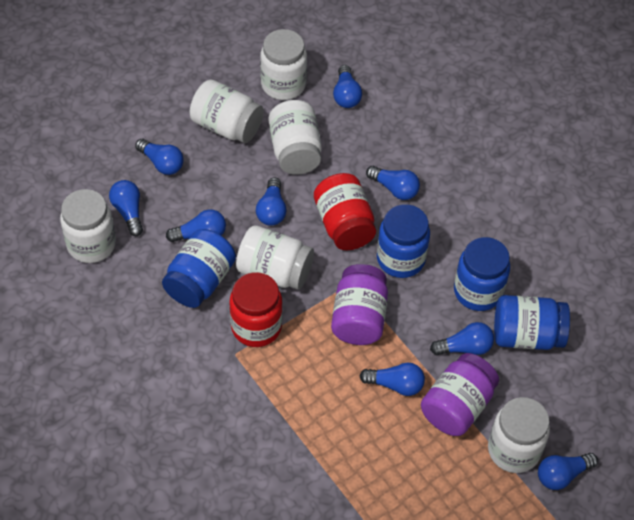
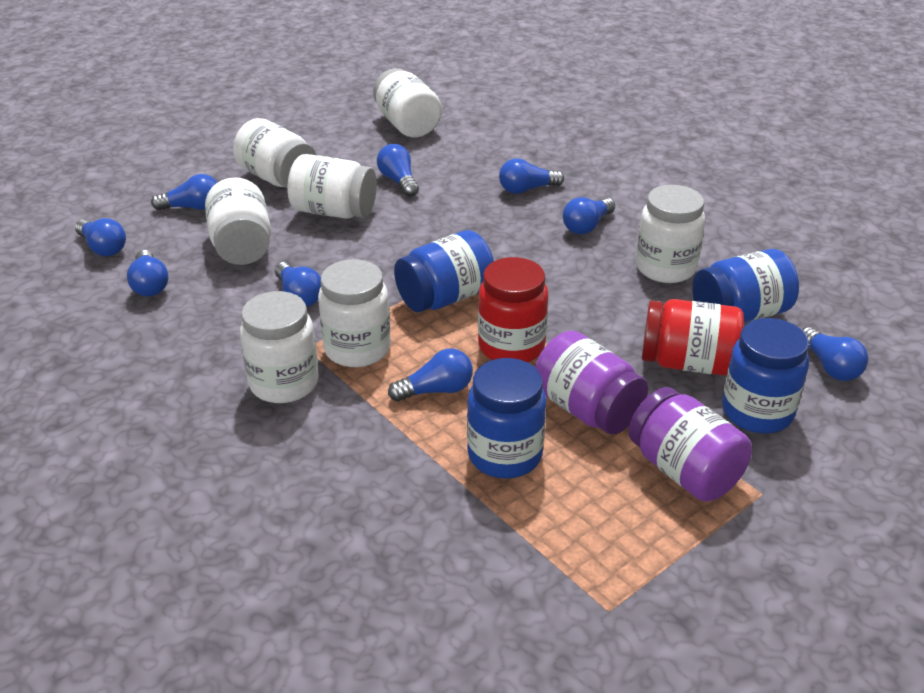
white jar: 6 -> 7

